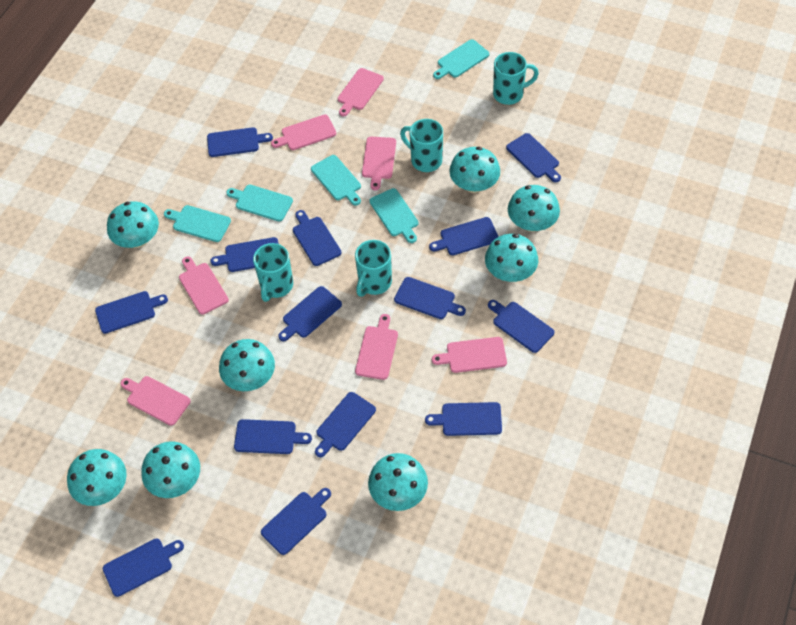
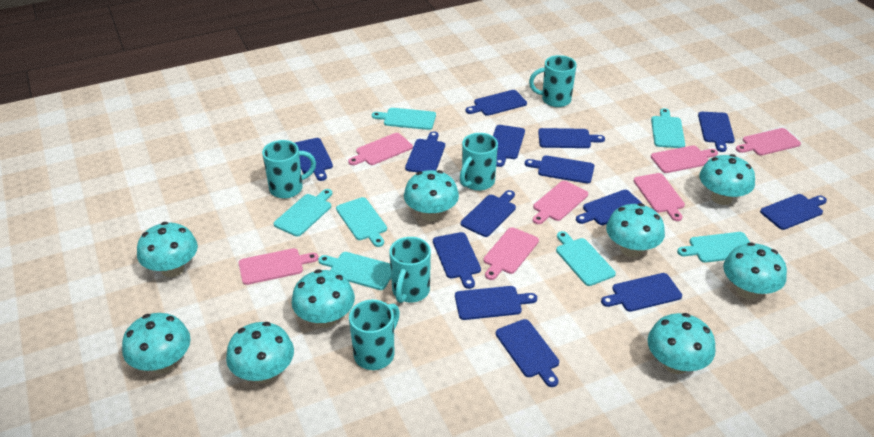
turquoise cutting board: 5 -> 7
turquoise mug: 4 -> 5
turquoise mushroom: 8 -> 9

